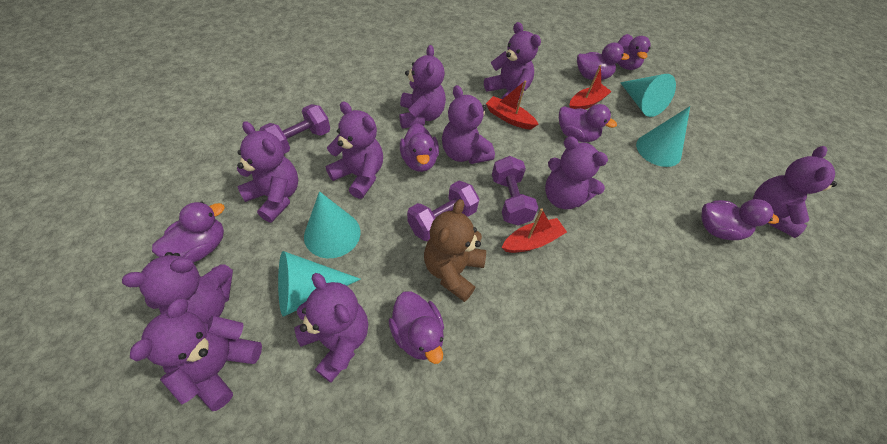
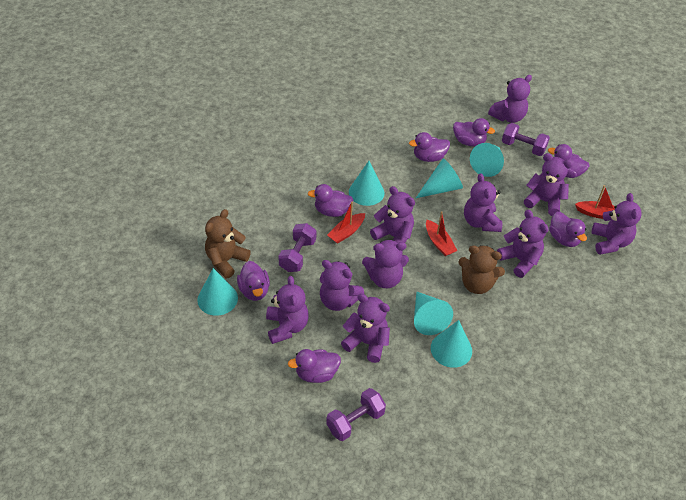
brown teddy bear: 1 -> 2
turquoise cone: 4 -> 6

